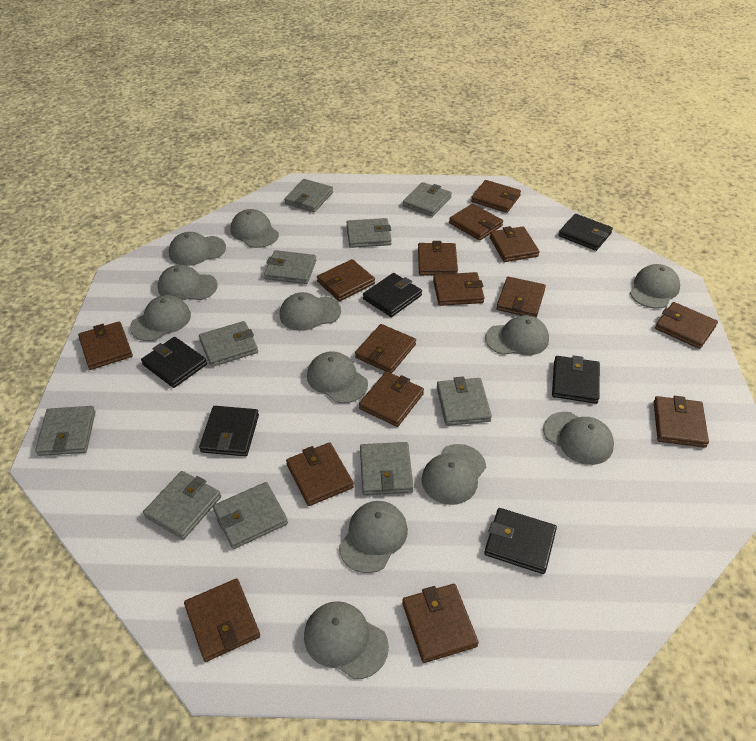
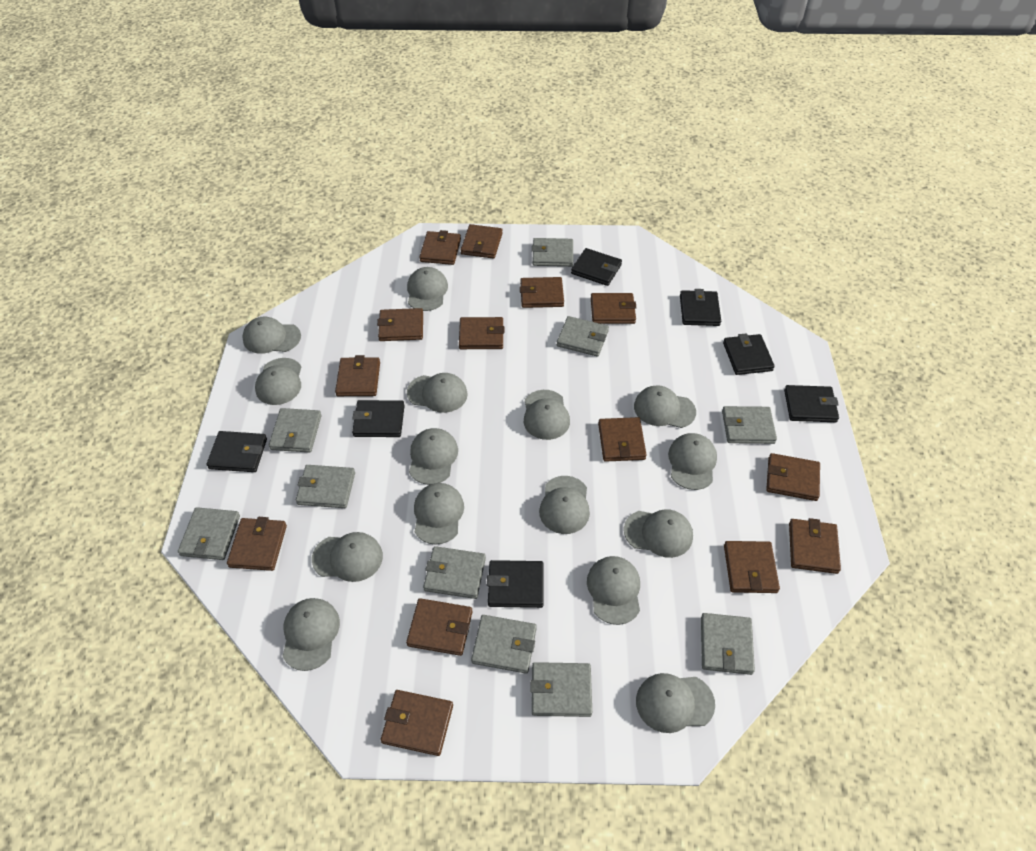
black wallet: 6 -> 7
brown wallet: 15 -> 14
grey cap: 12 -> 15

